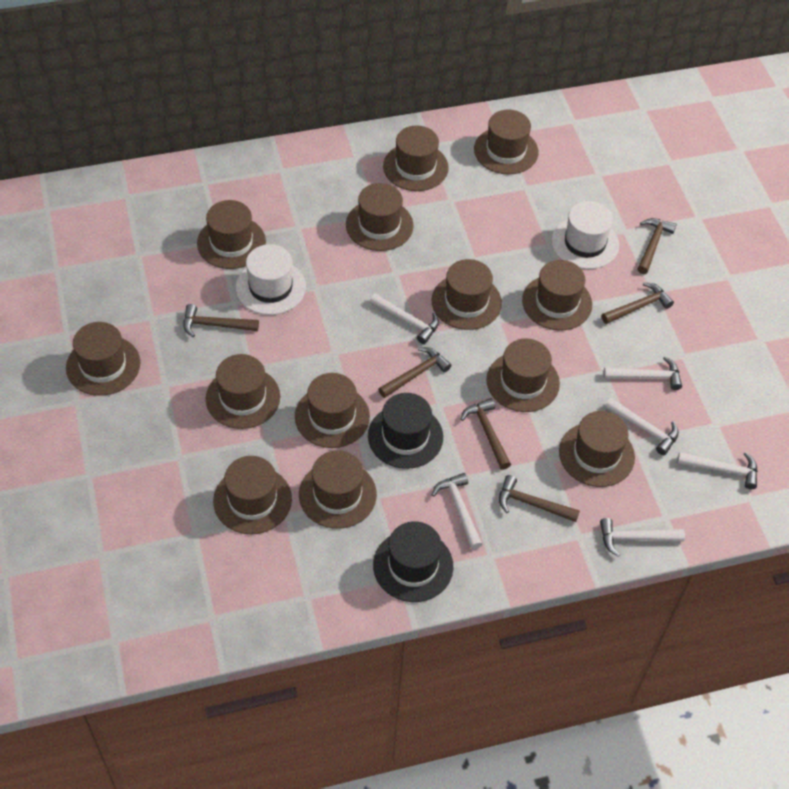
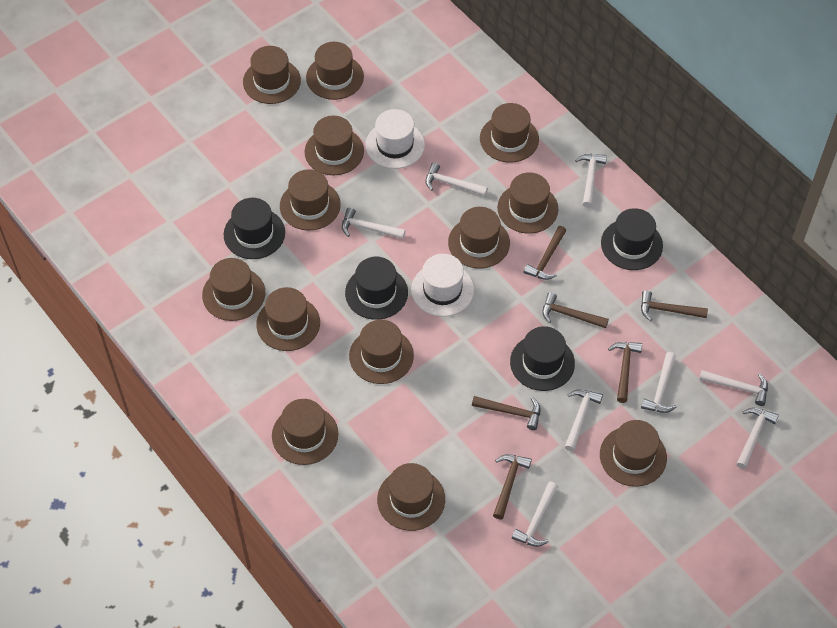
black hat: 2 -> 4
white hammer: 6 -> 8

